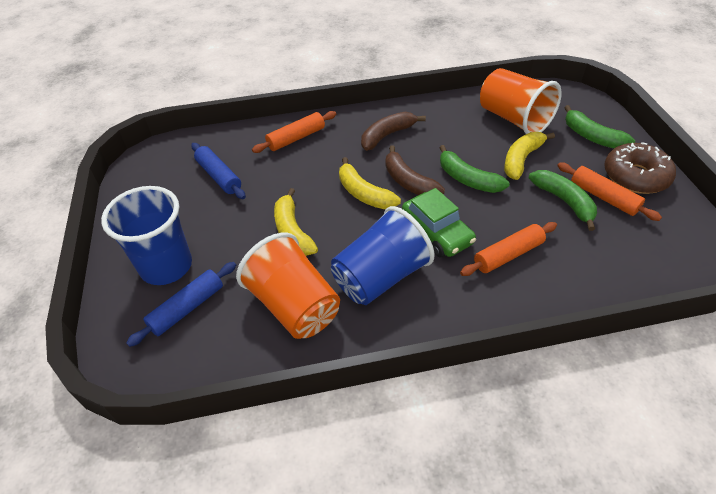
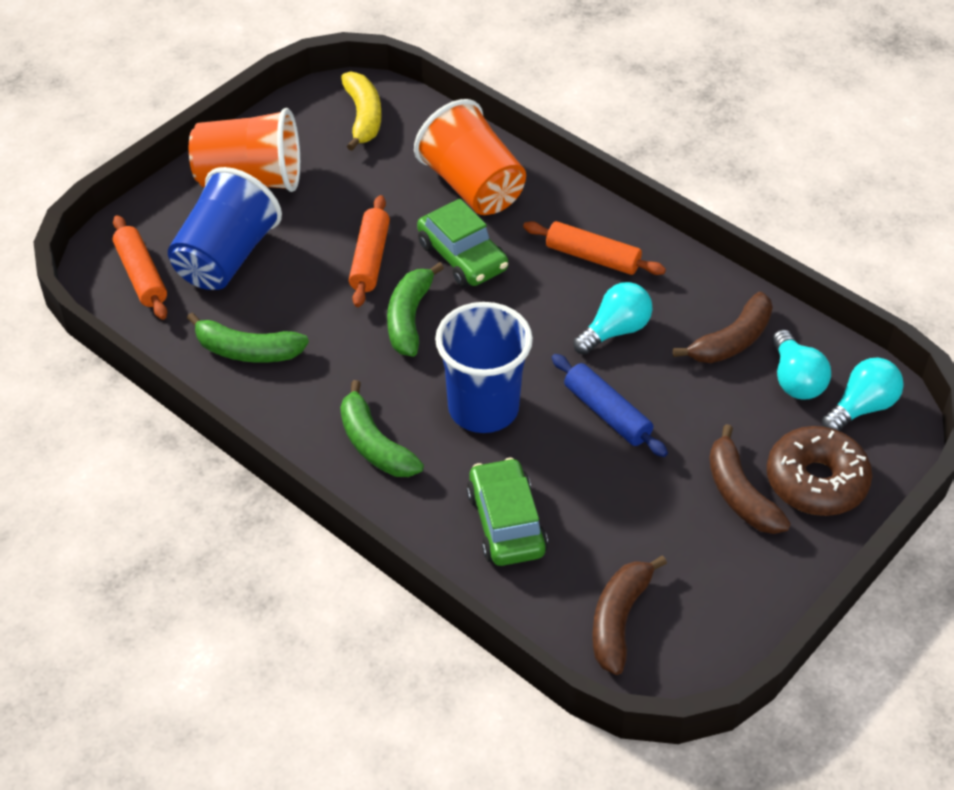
blue rolling pin: 2 -> 1
brown banana: 2 -> 3
green car: 1 -> 2
turquoise light bulb: 0 -> 3
yellow banana: 3 -> 1

